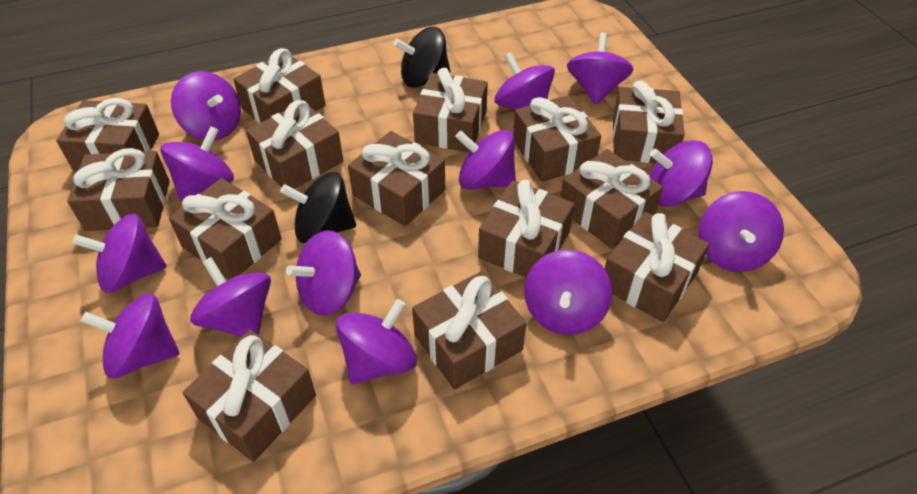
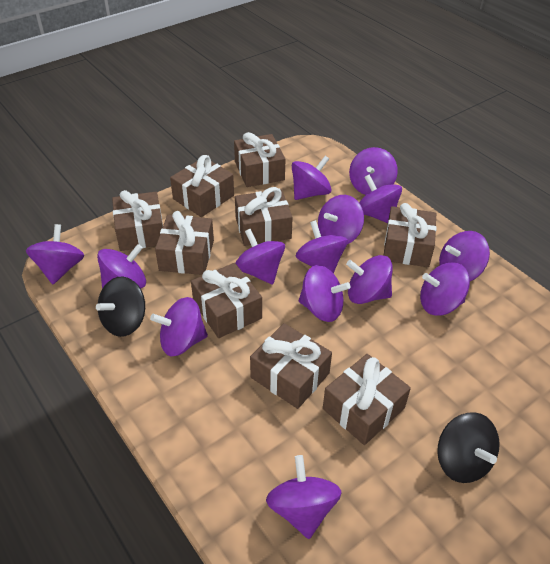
brown gift: 14 -> 9
purple spinning top: 13 -> 14

